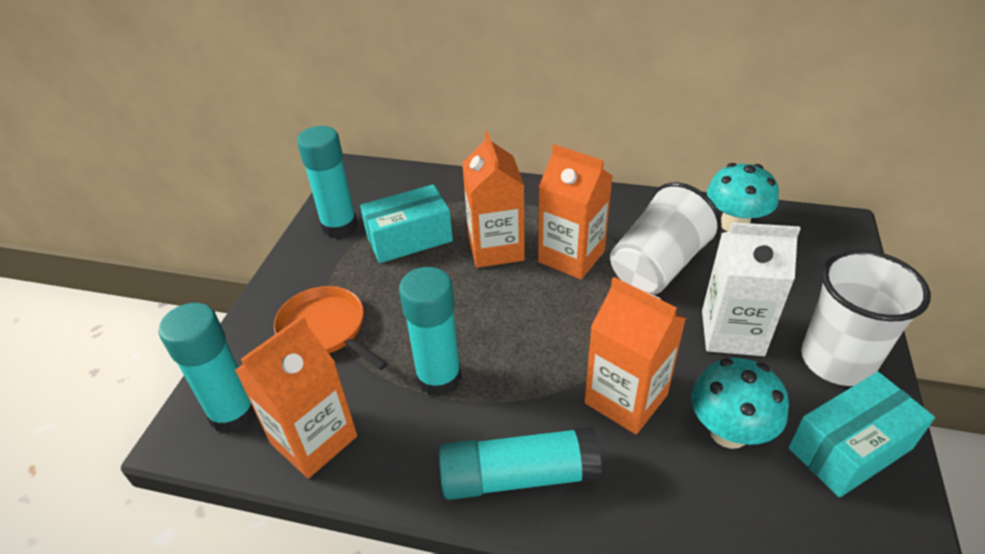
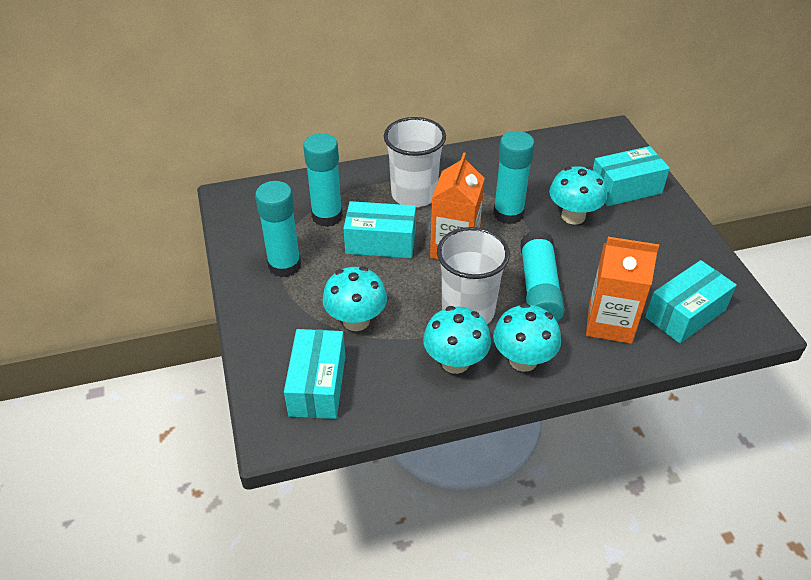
orange carton: 4 -> 2
orange pan: 1 -> 0
turquoise box: 2 -> 4
turquoise mushroom: 2 -> 4
white carton: 1 -> 0

